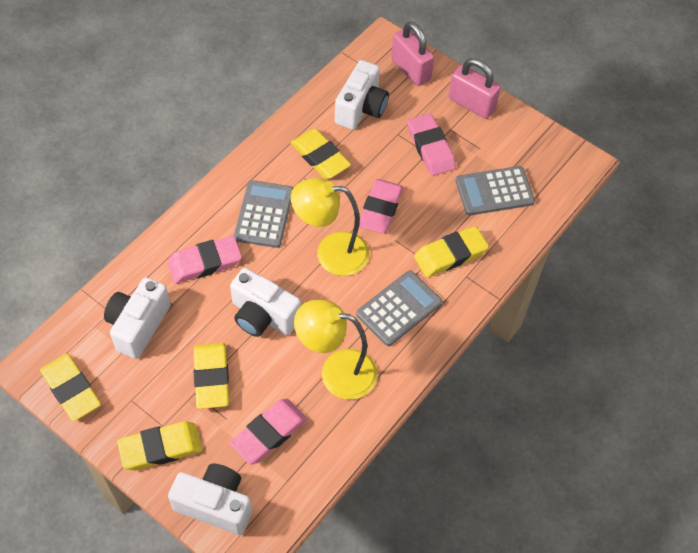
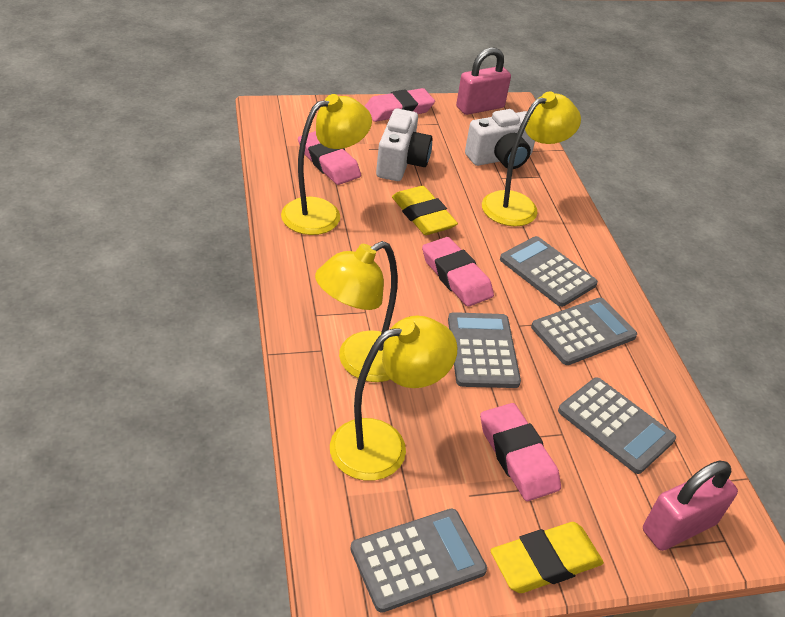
grey calculator: 3 -> 5
white camera: 4 -> 2
yellow eraser: 5 -> 2
yellow lamp: 2 -> 4

